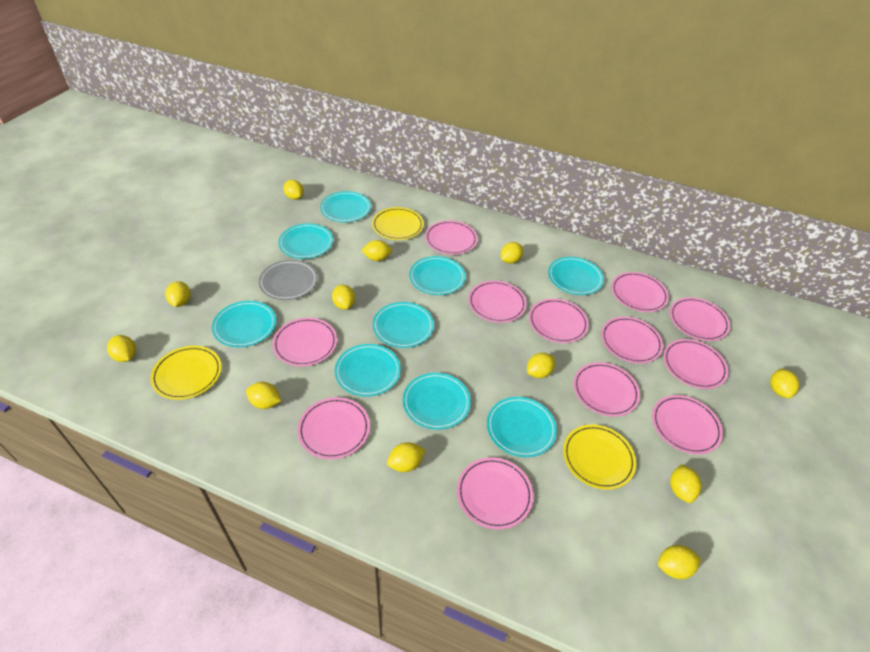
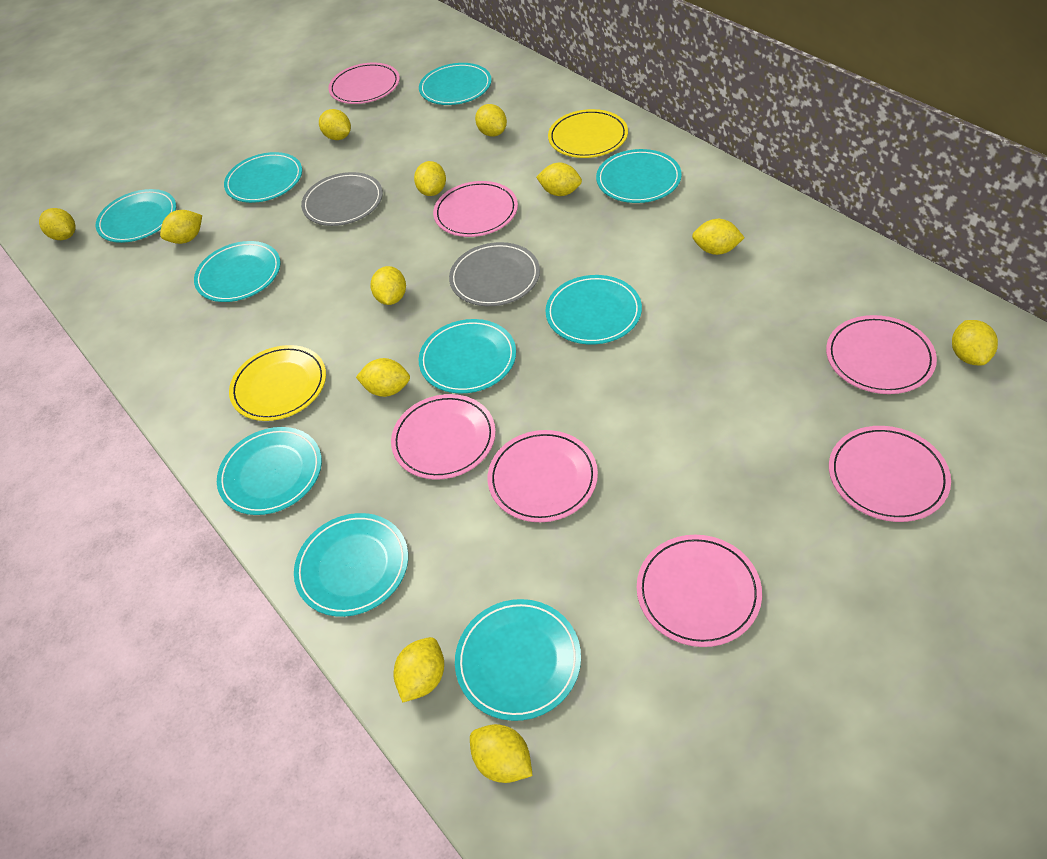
grey plate: 1 -> 2
pink plate: 12 -> 7
turquoise plate: 9 -> 10
yellow plate: 3 -> 2

